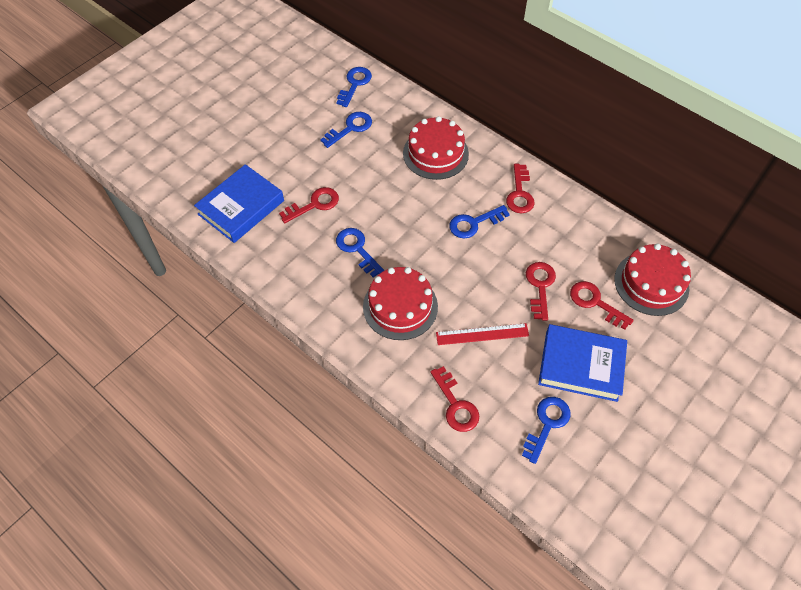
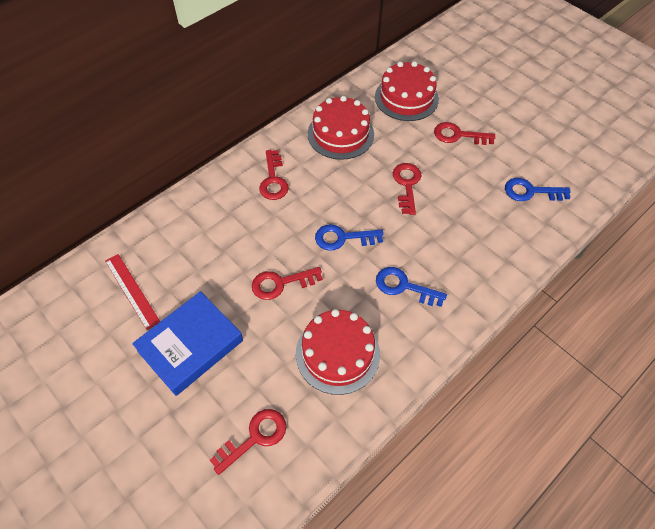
blue book: 2 -> 1
blue key: 5 -> 3

